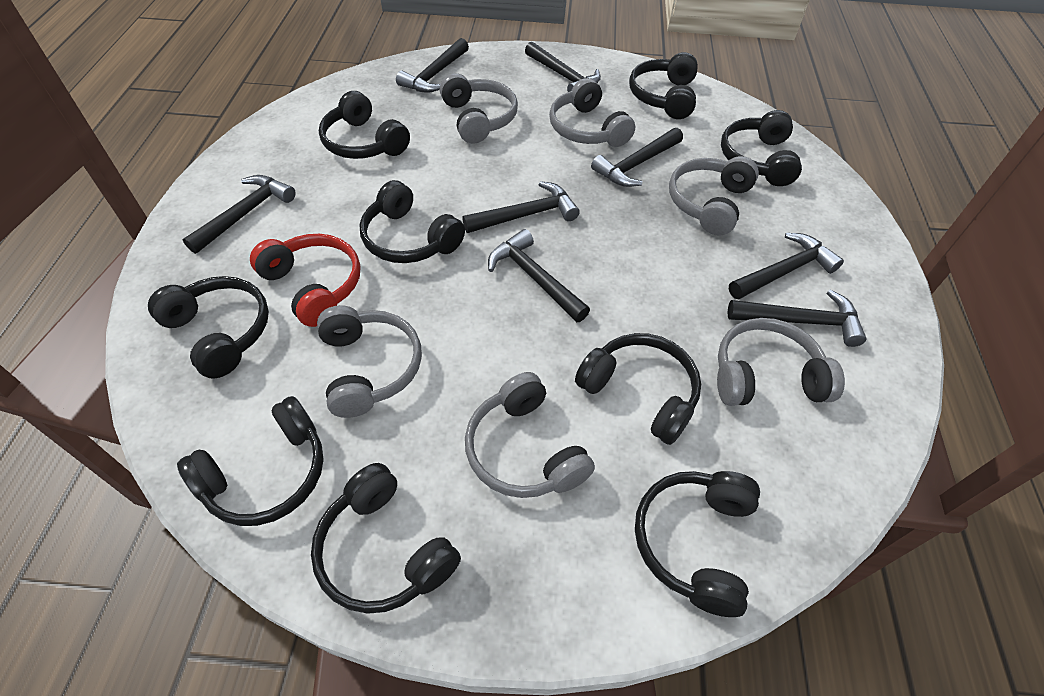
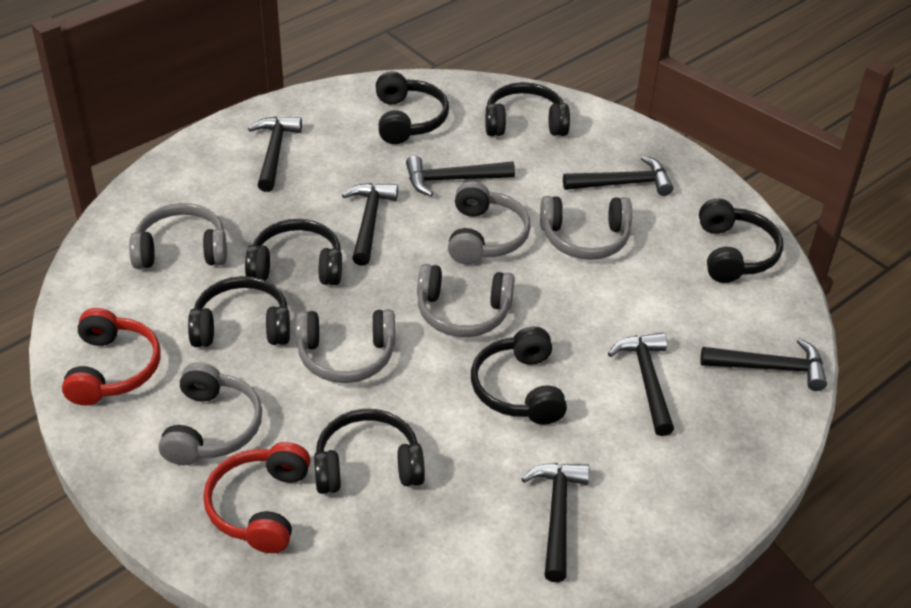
black hammer: 8 -> 7
black headphones: 9 -> 7
red headphones: 1 -> 2

